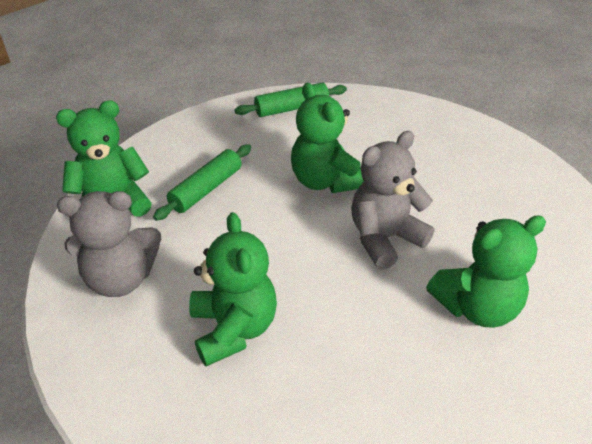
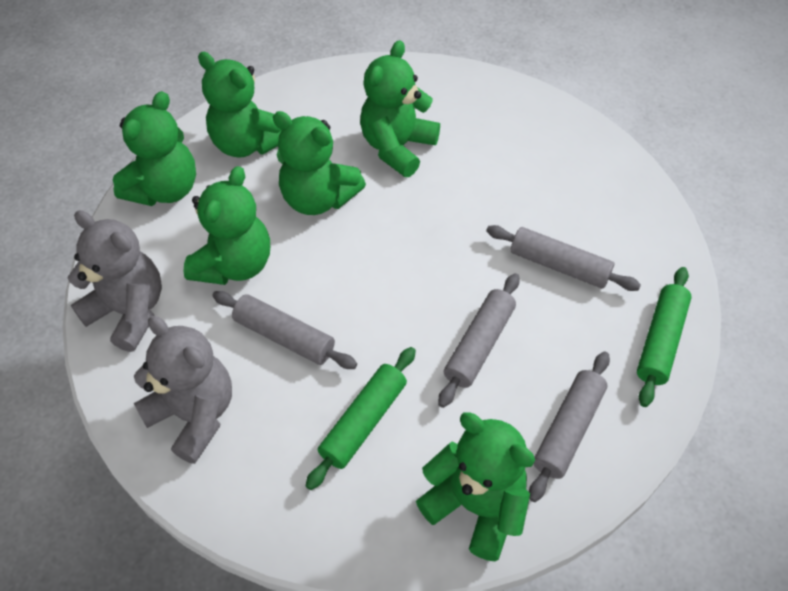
green teddy bear: 4 -> 6
grey rolling pin: 0 -> 4

